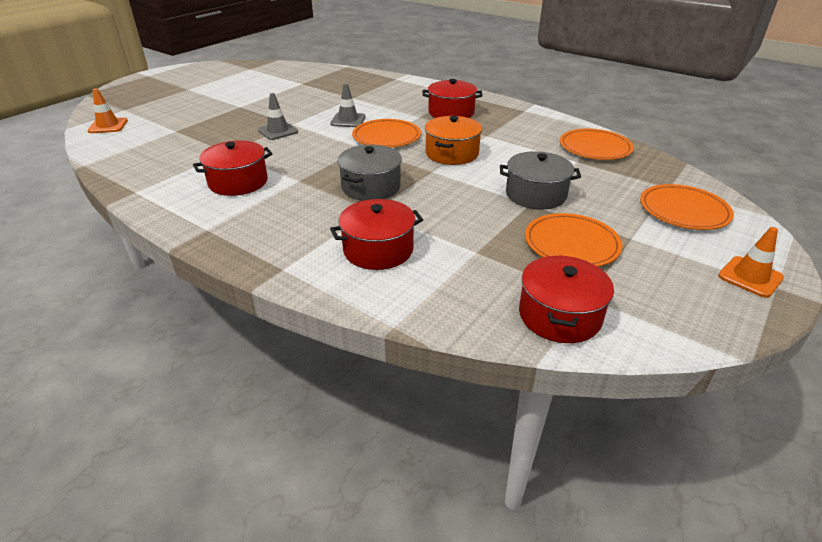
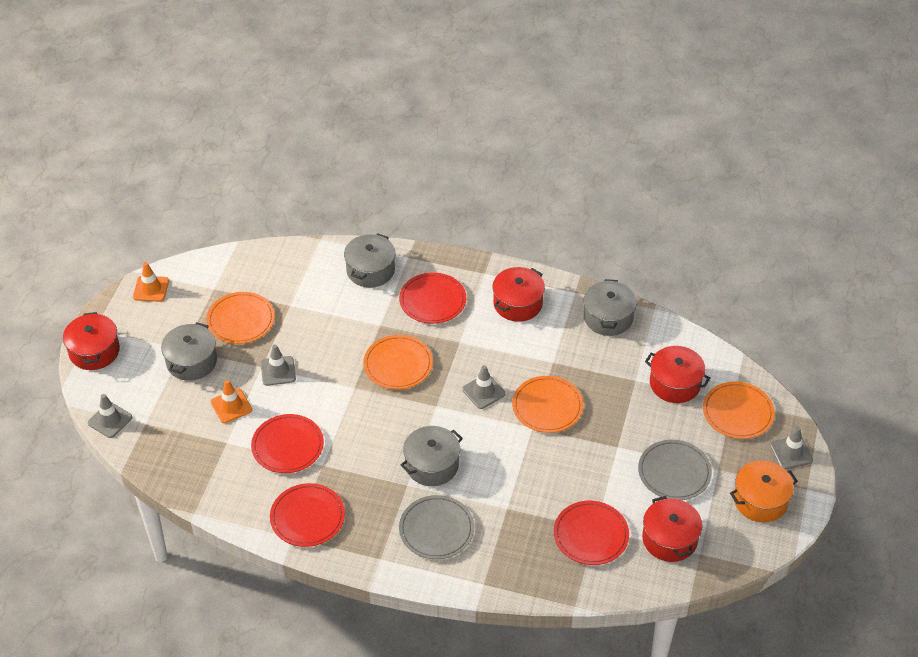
grey plate: 0 -> 2
grey pot: 2 -> 4
grey traffic cone: 2 -> 4
red plate: 0 -> 4

